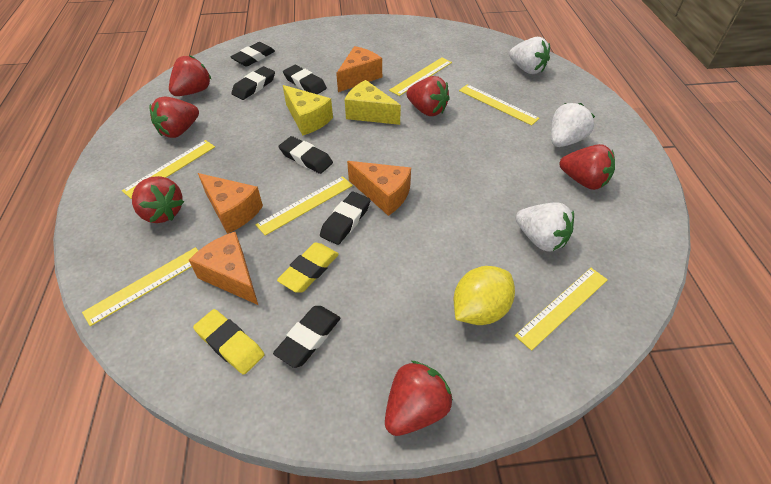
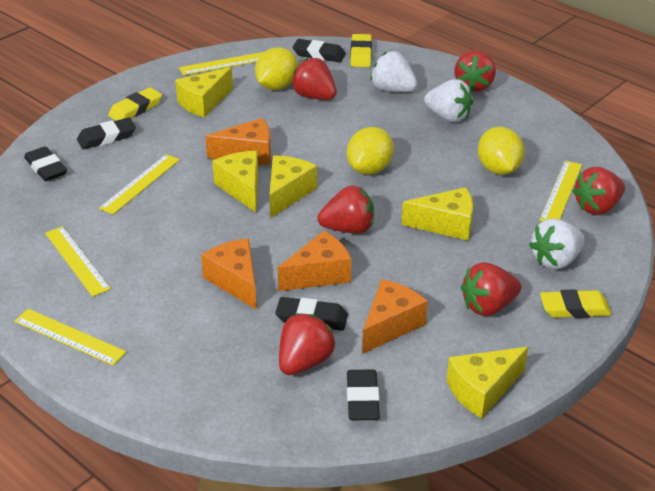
black eraser: 6 -> 5
yellow cheese: 2 -> 5
yellow eraser: 2 -> 3
yellow lemon: 1 -> 3
yellow ruler: 6 -> 5

